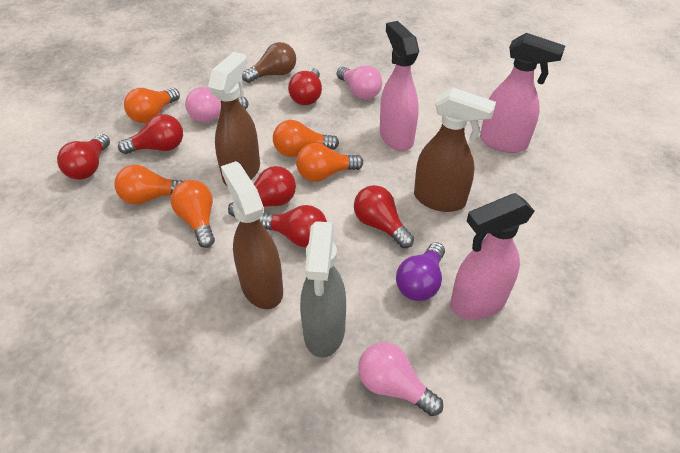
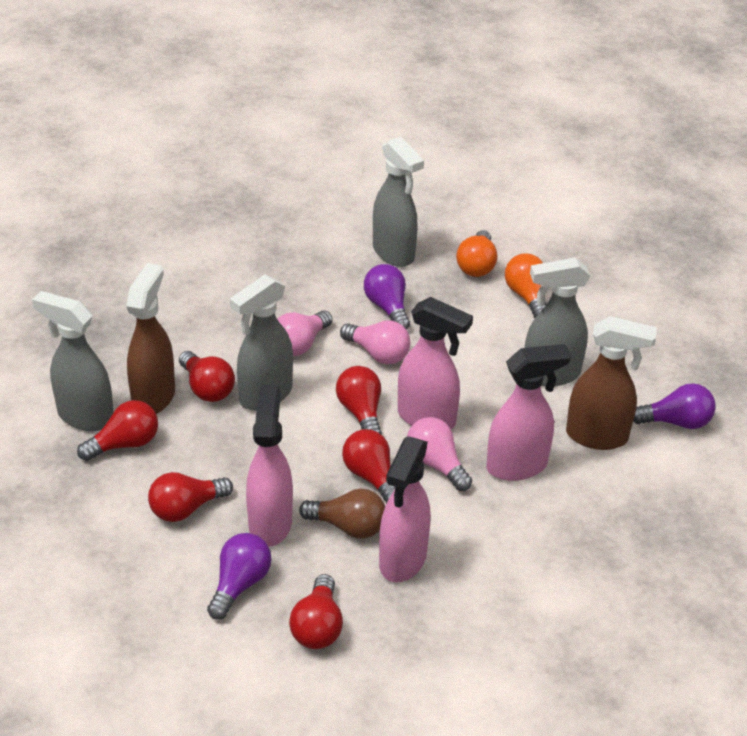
brown spray bottle: 3 -> 2
grey spray bottle: 1 -> 4
orange light bulb: 5 -> 2
pink spray bottle: 3 -> 4
purple light bulb: 1 -> 3

